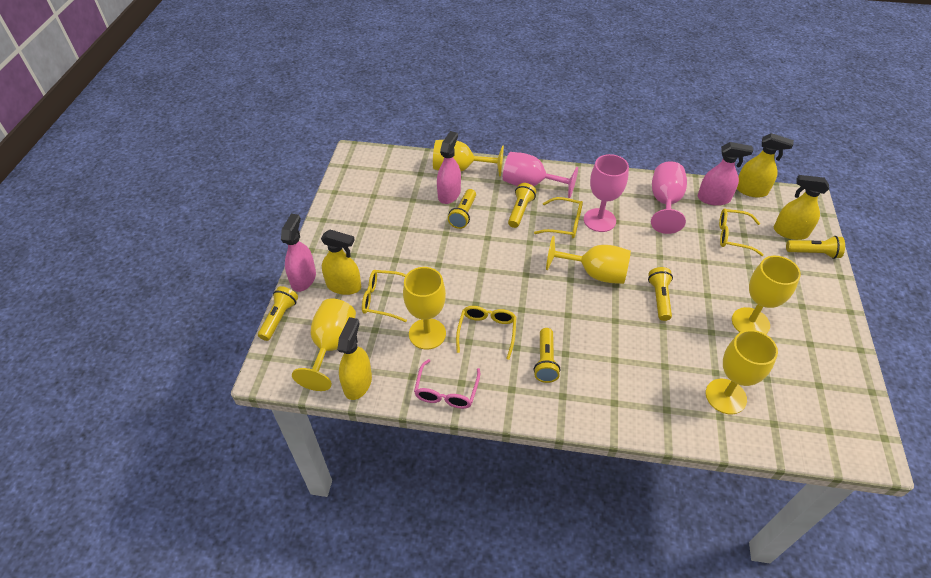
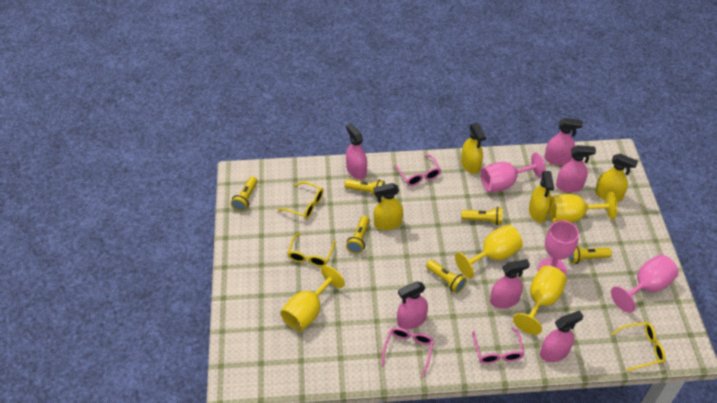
pink glasses: 1 -> 3
pink spray bottle: 3 -> 6
yellow glasses: 4 -> 3
yellow goblet: 6 -> 4

